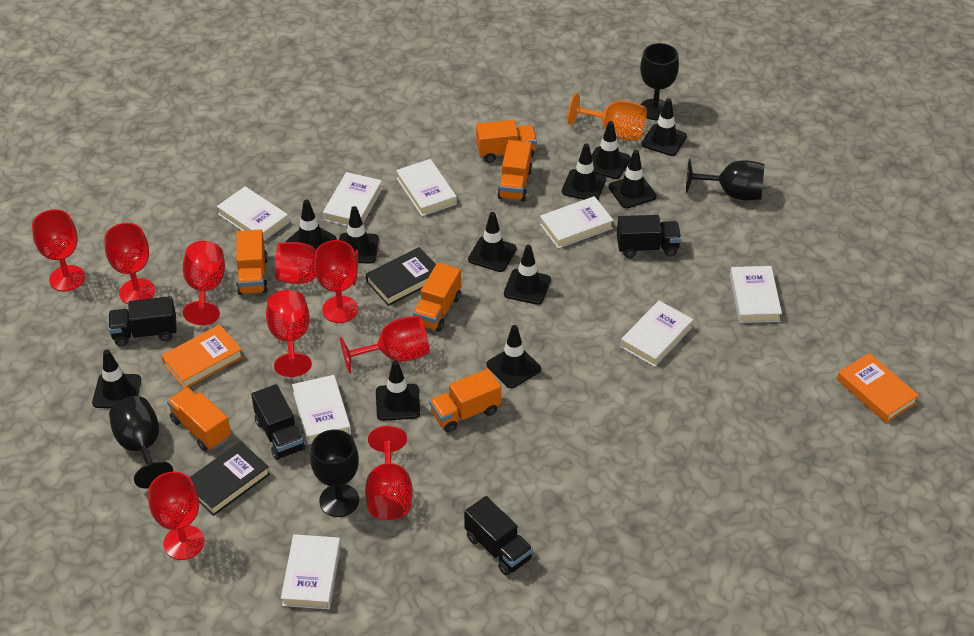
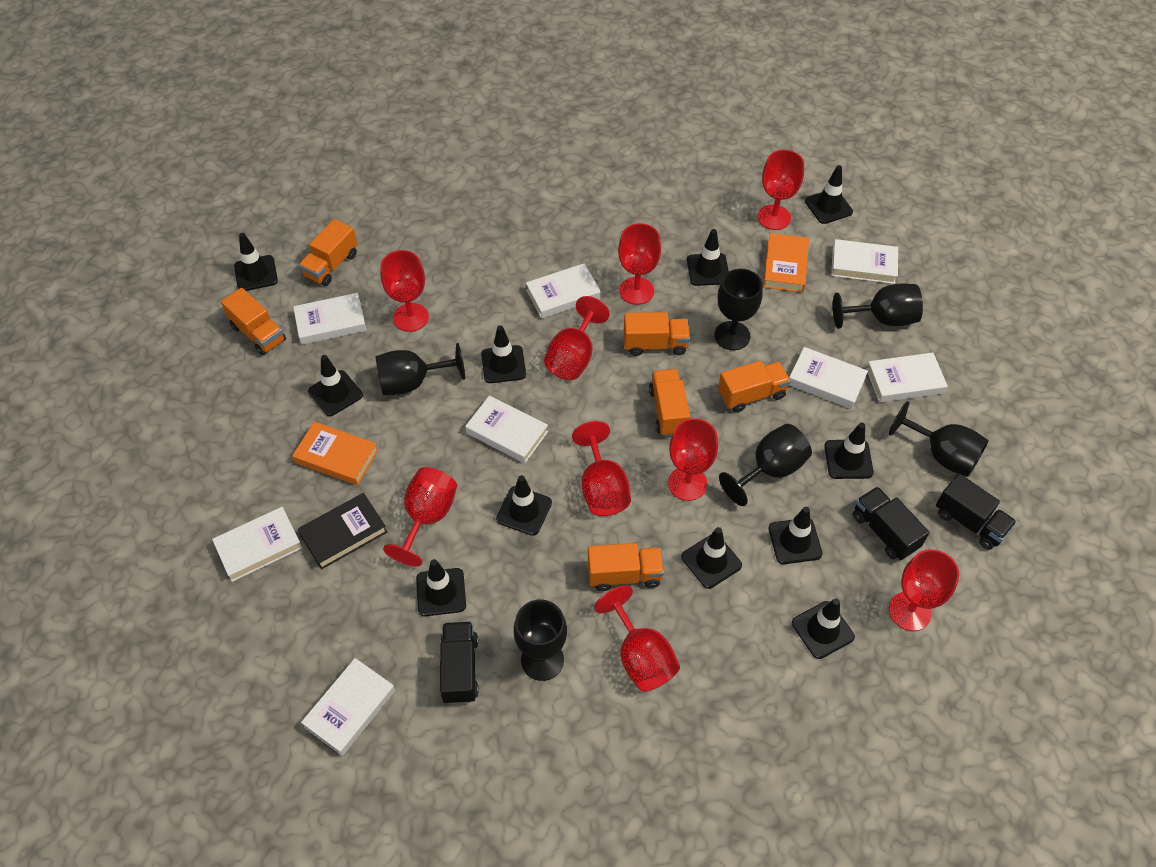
black book: 2 -> 1
black goblet: 4 -> 6
black truck: 4 -> 3
orange goblet: 1 -> 0

